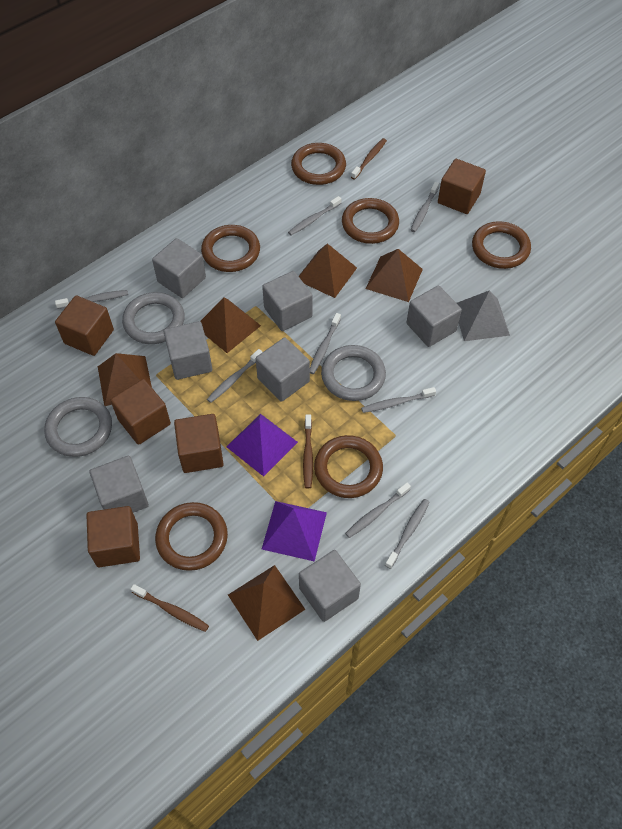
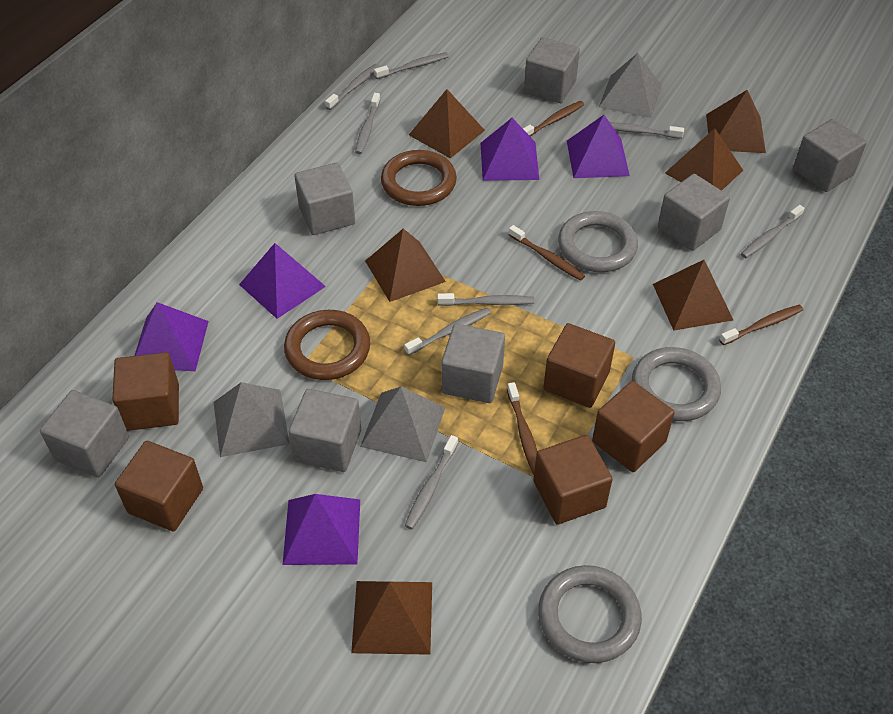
brown pyramid: 5 -> 6
brown ring: 6 -> 2
brown toothbrush: 3 -> 4
grey pyramid: 1 -> 3
purple pyramid: 2 -> 5

